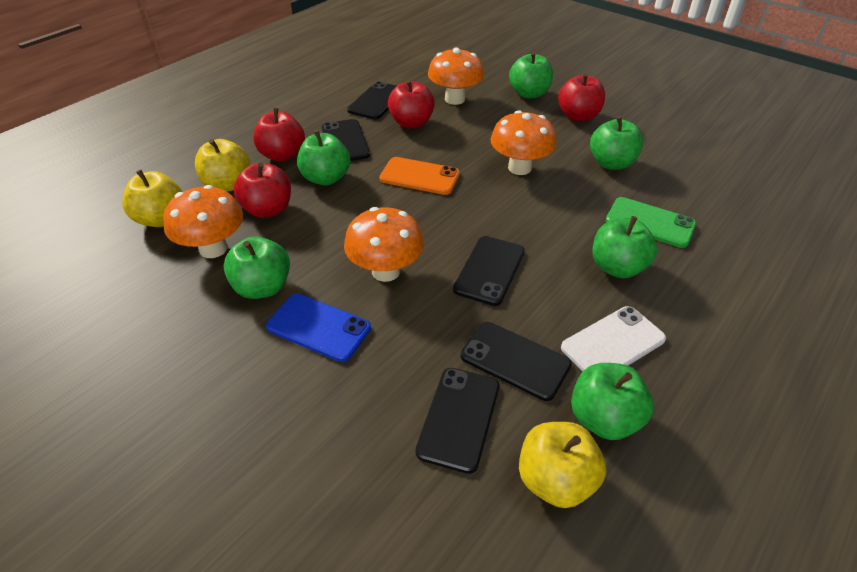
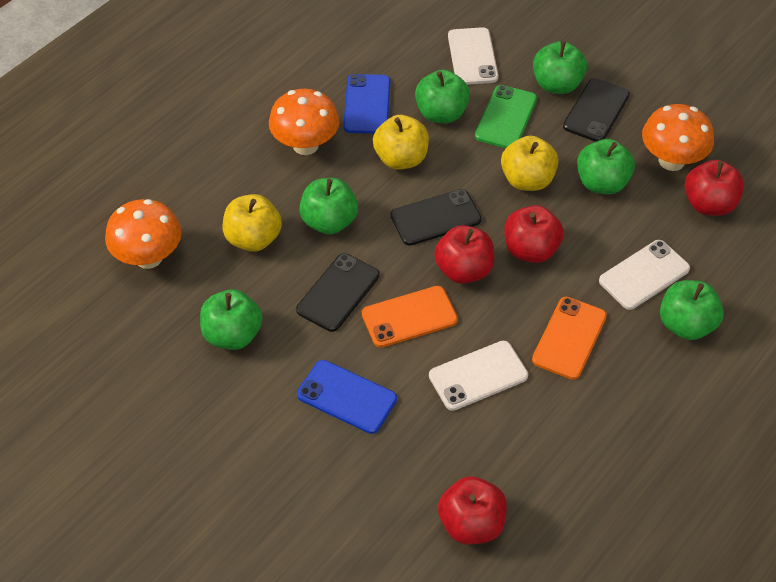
black phone: 5 -> 3
blue phone: 1 -> 2
orange mushroom: 4 -> 3
orange phone: 1 -> 2
white phone: 1 -> 3

